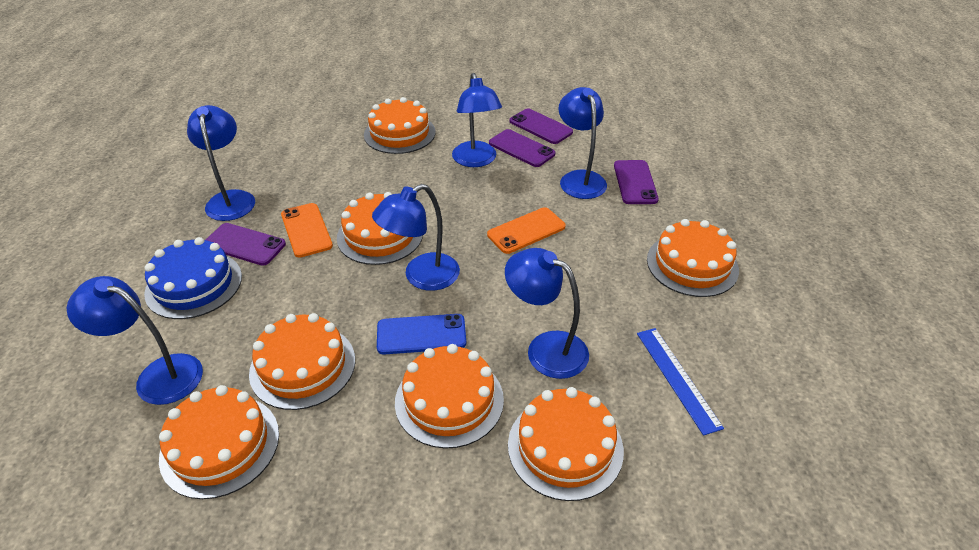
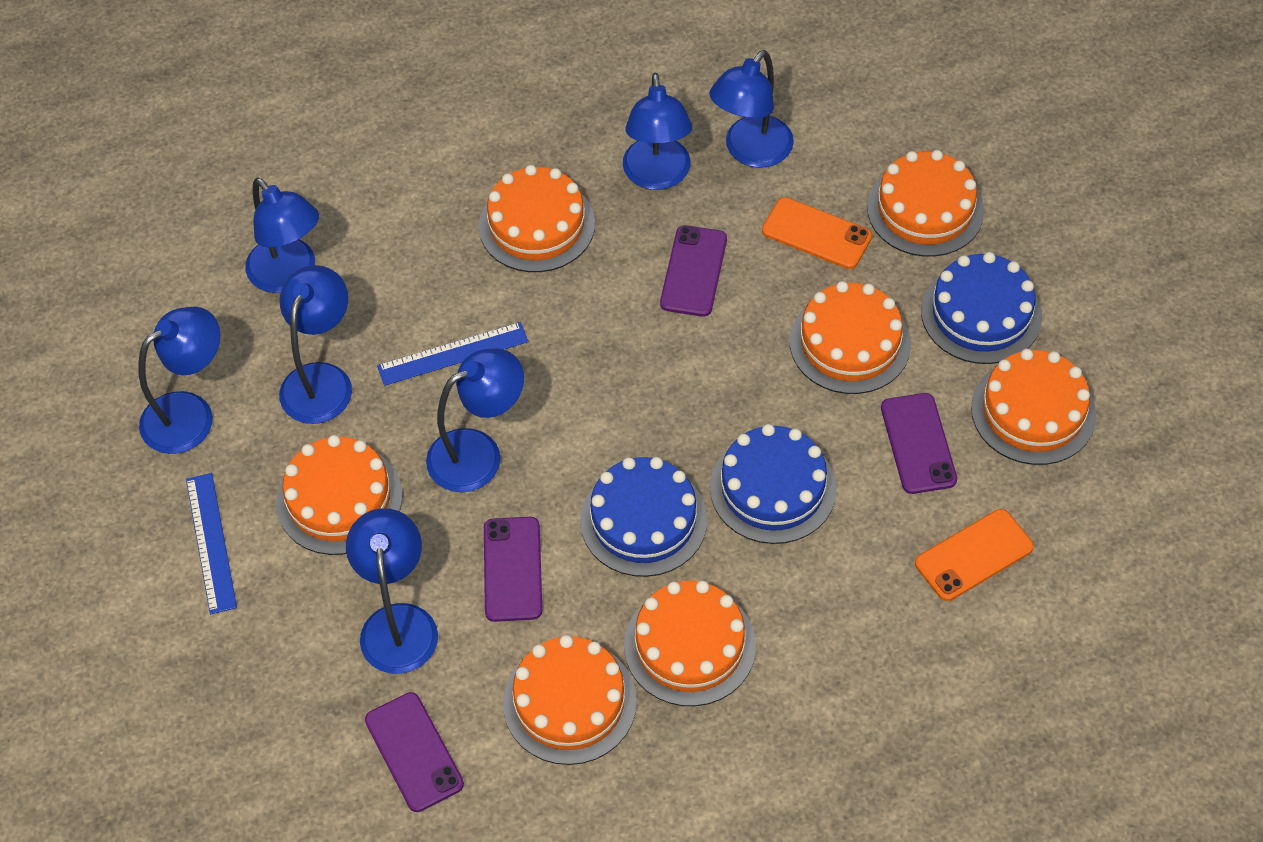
blue cake: 1 -> 3
blue lamp: 6 -> 7
blue phone: 1 -> 0
blue ruler: 1 -> 2

